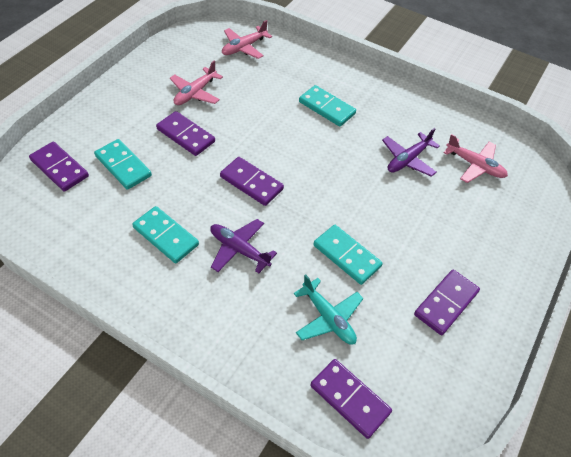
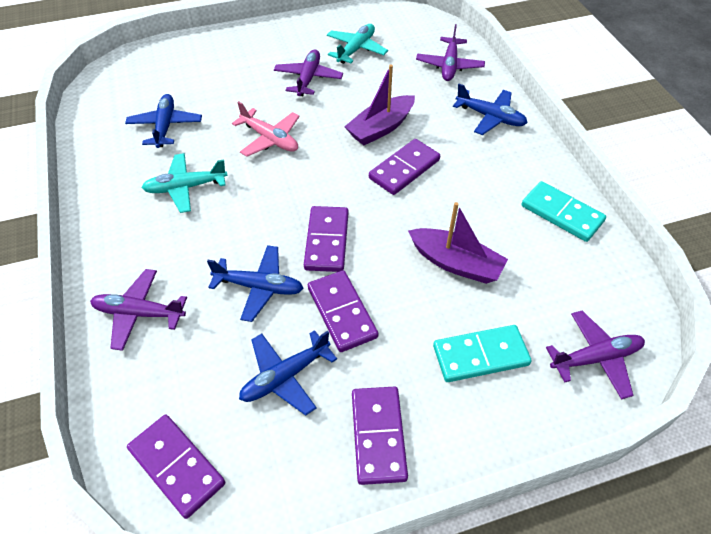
blue plane: 0 -> 4
pink plane: 3 -> 1
purple boat: 0 -> 2
purple plane: 2 -> 4
turquoise domino: 4 -> 2
turquoise plane: 1 -> 2

